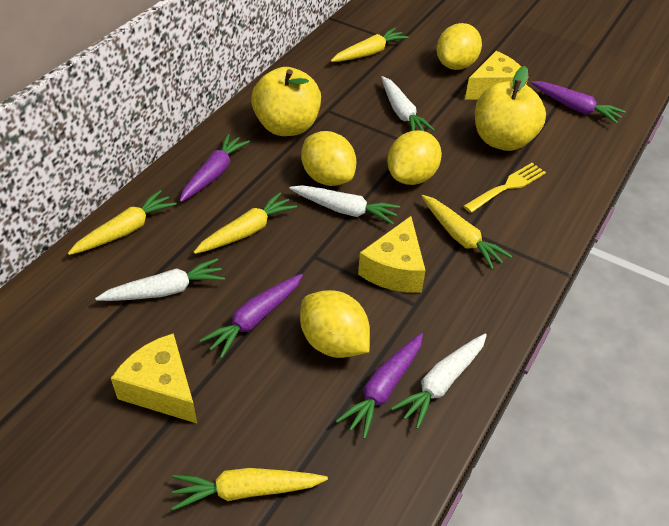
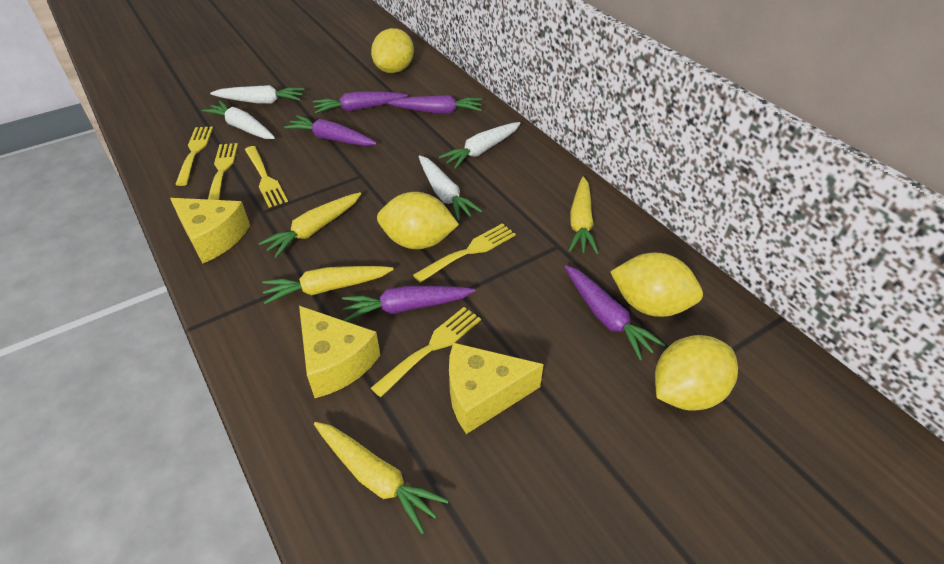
purple carrot: 4 -> 5
yellow apple: 2 -> 0
yellow carrot: 5 -> 4
yellow fork: 1 -> 5

